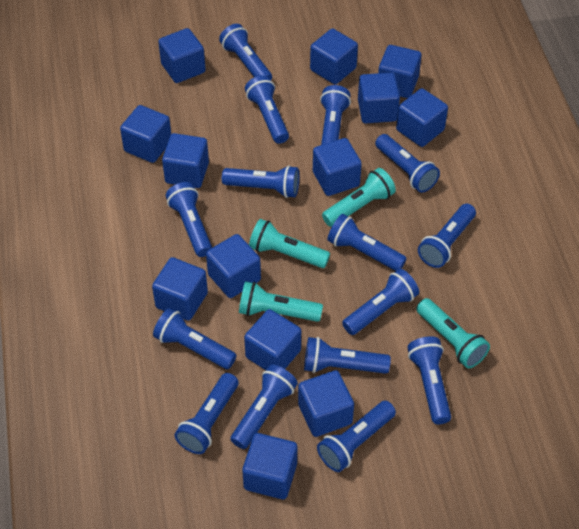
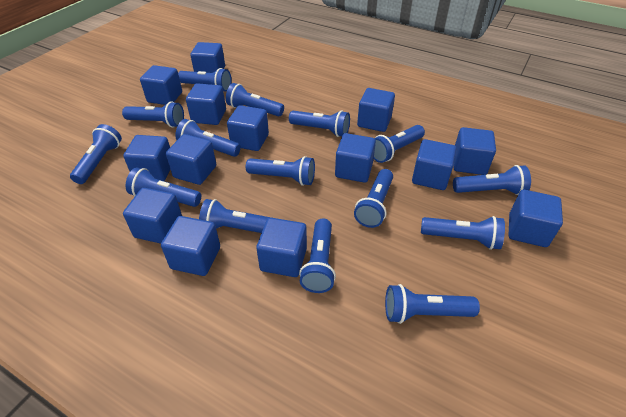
blue cube: 13 -> 14
turquoise flashlight: 4 -> 0

